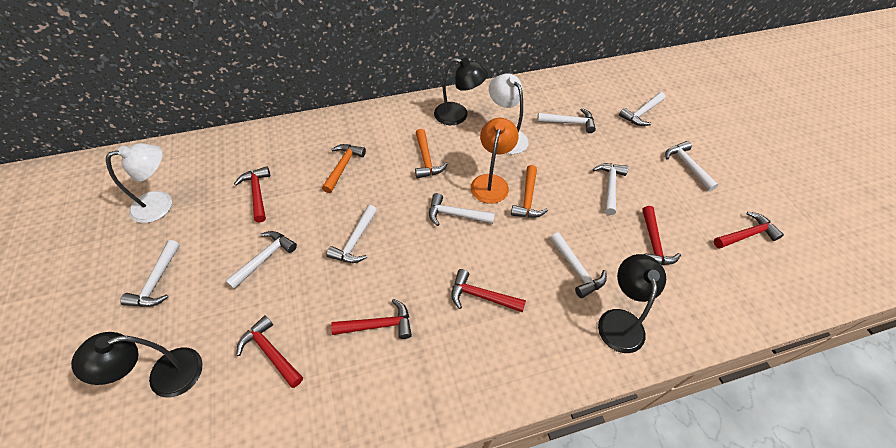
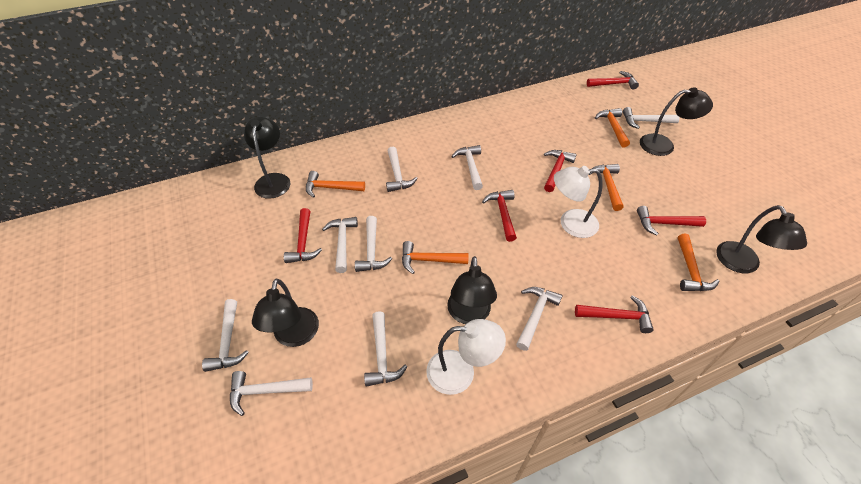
black lamp: 3 -> 5
orange hammer: 3 -> 5
orange lamp: 1 -> 0

